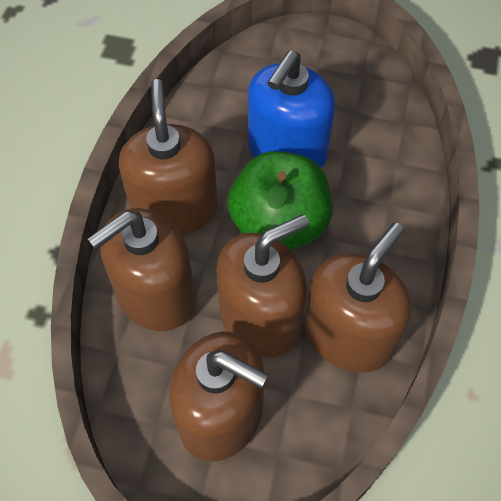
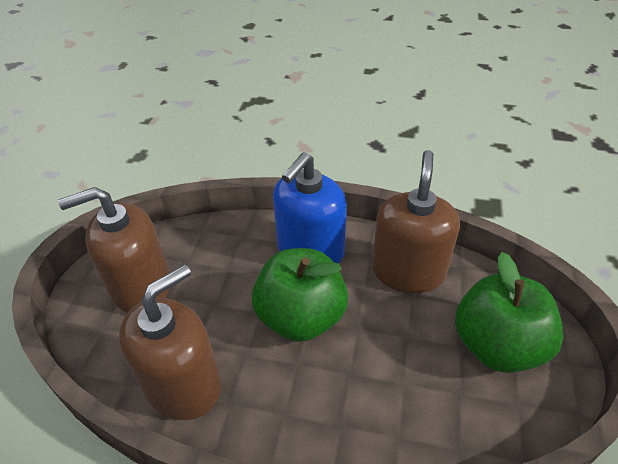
brown soap dispenser: 5 -> 3
green apple: 1 -> 2

